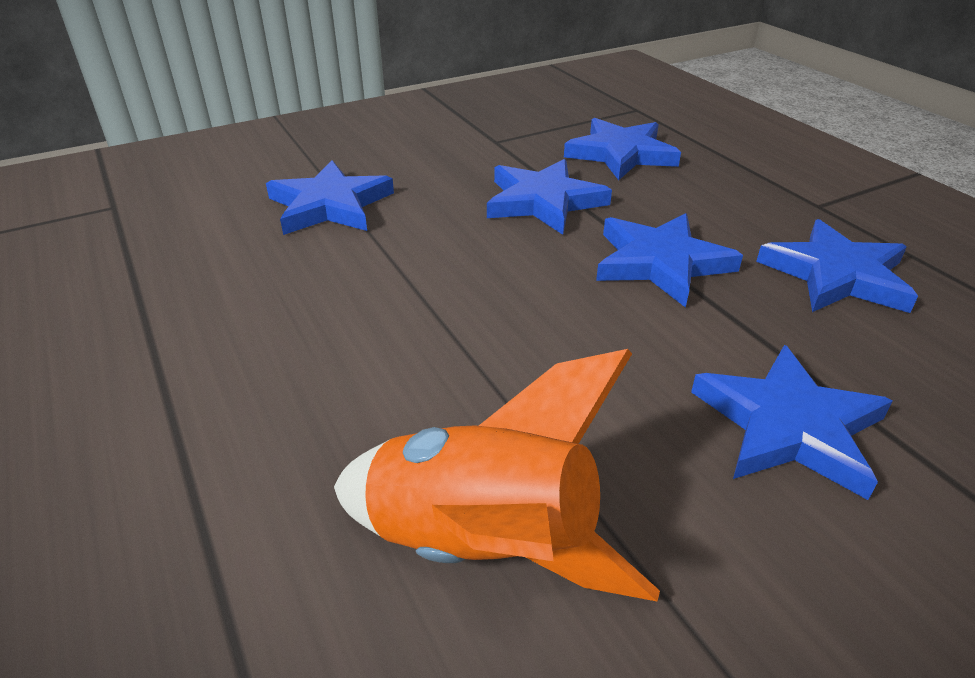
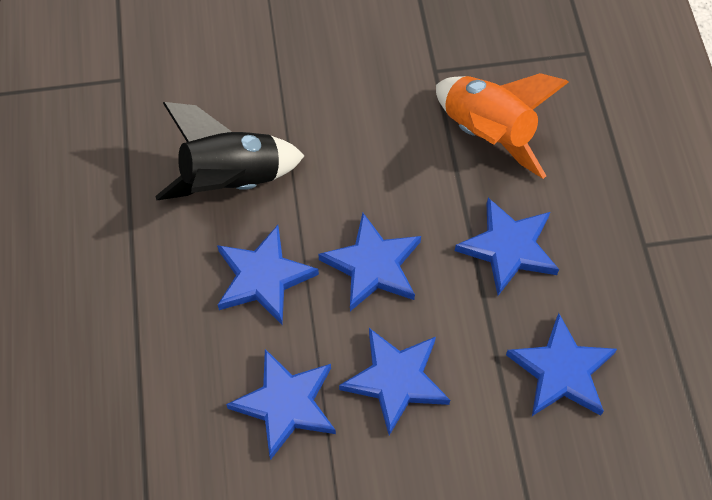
black rocket: 0 -> 1

